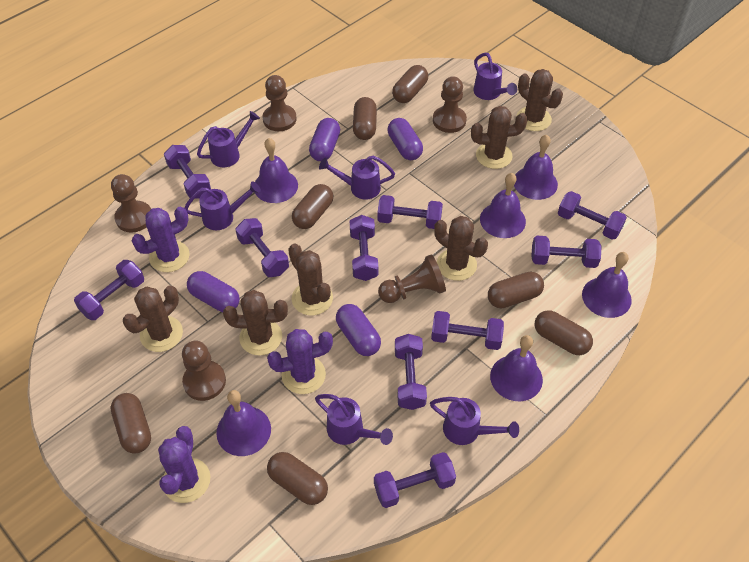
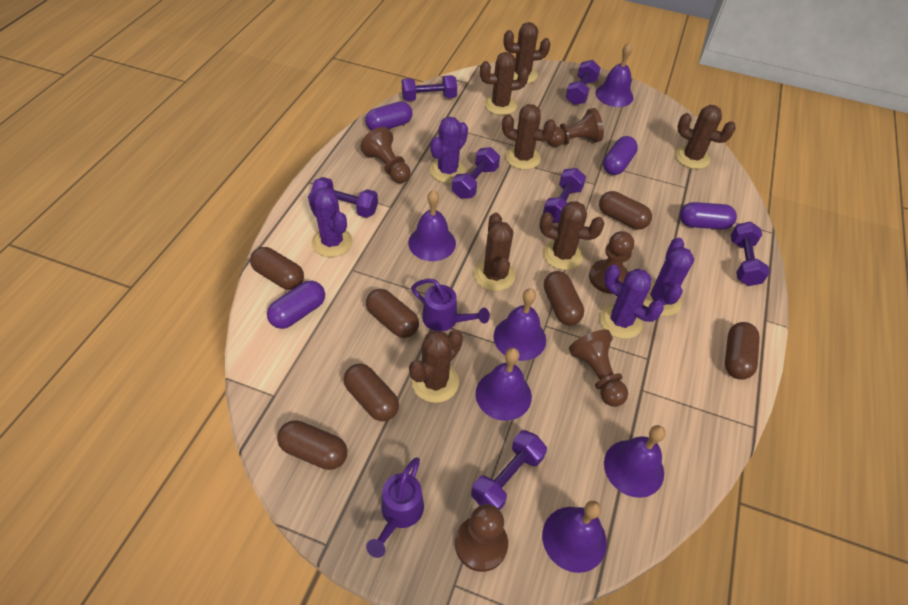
brown cactus: 6 -> 7
purple cactus: 3 -> 4
purple dumbbell: 10 -> 7
purple watering can: 6 -> 2

